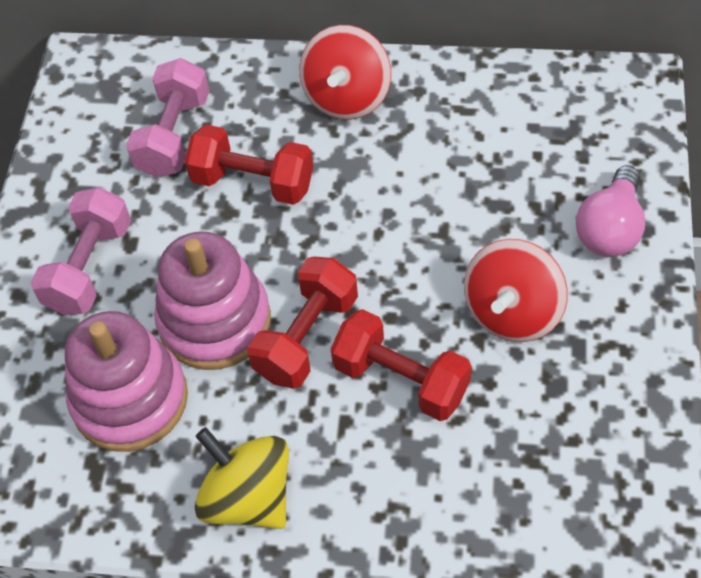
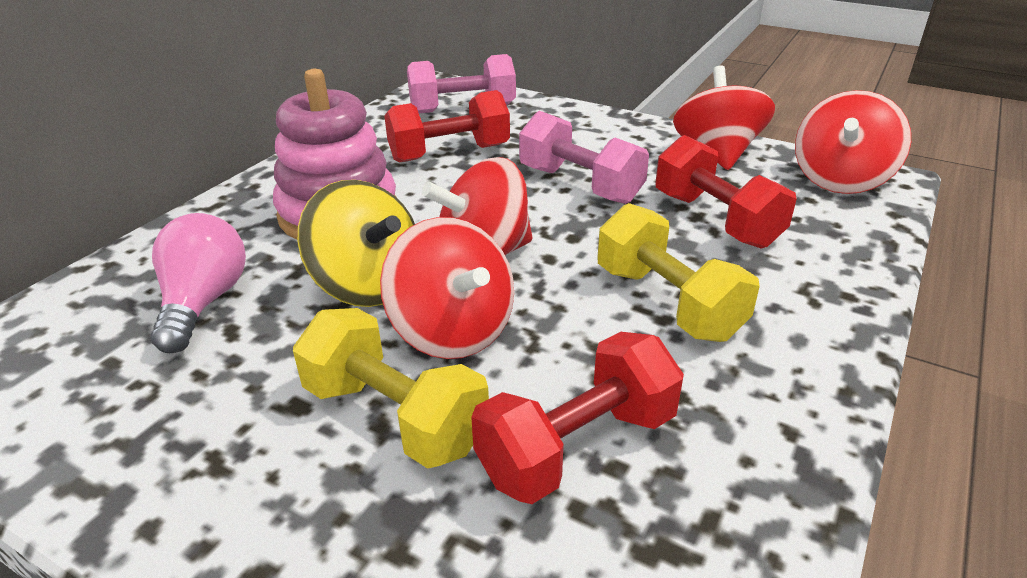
pink stacking toy: 2 -> 1
red spinning top: 2 -> 4
yellow dumbbell: 0 -> 2

